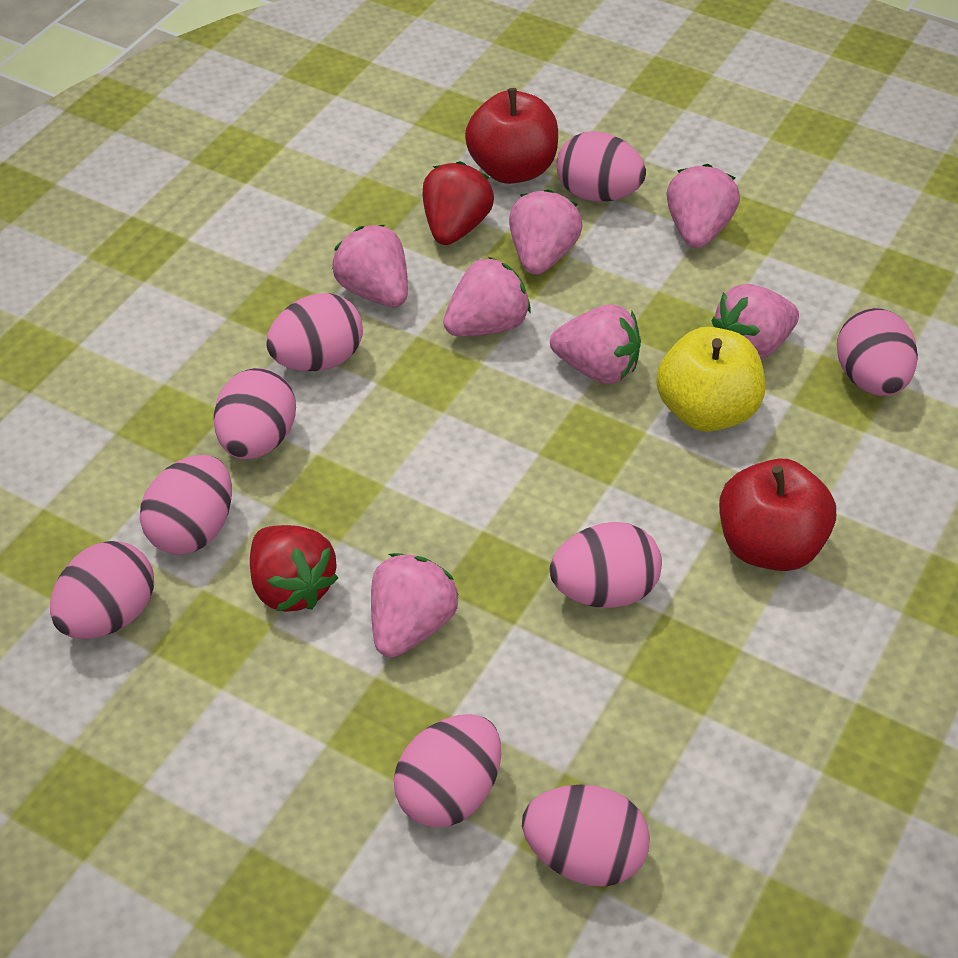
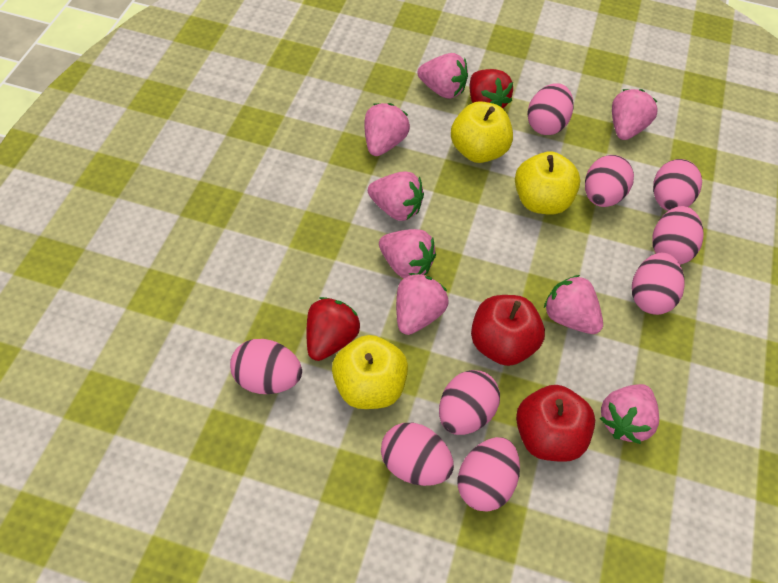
pink strawberry: 7 -> 8
yellow apple: 1 -> 3

